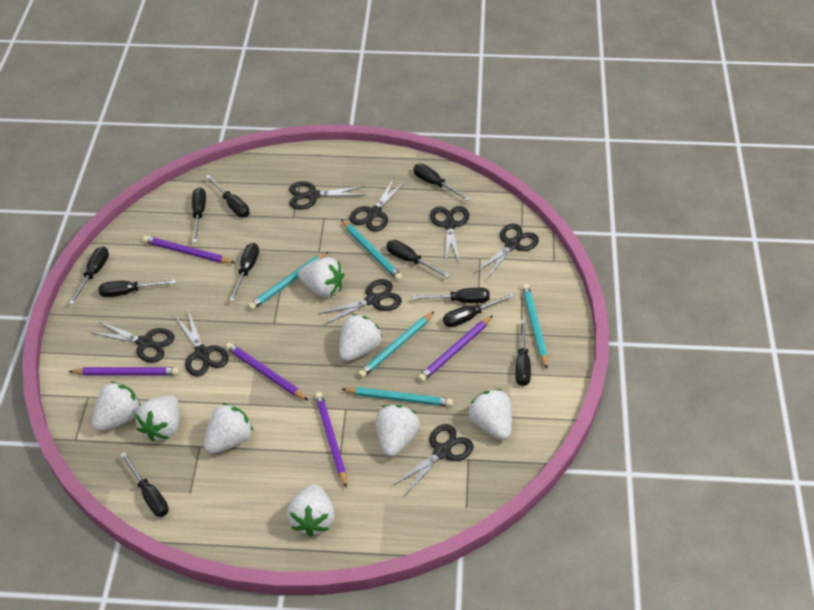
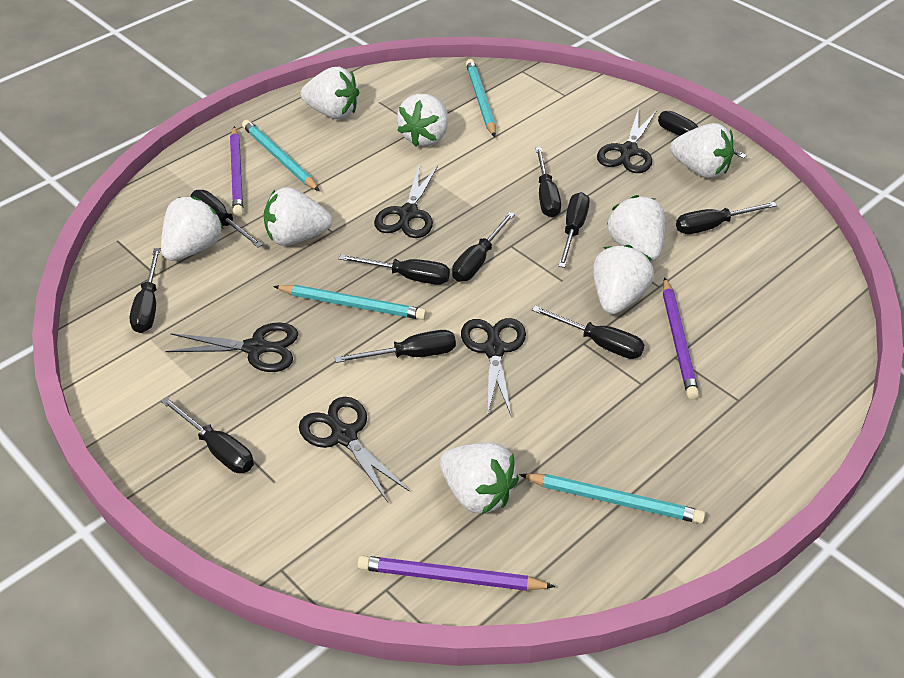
black scissors: 8 -> 5
purple pencil: 5 -> 3
turquoise pencil: 5 -> 4

